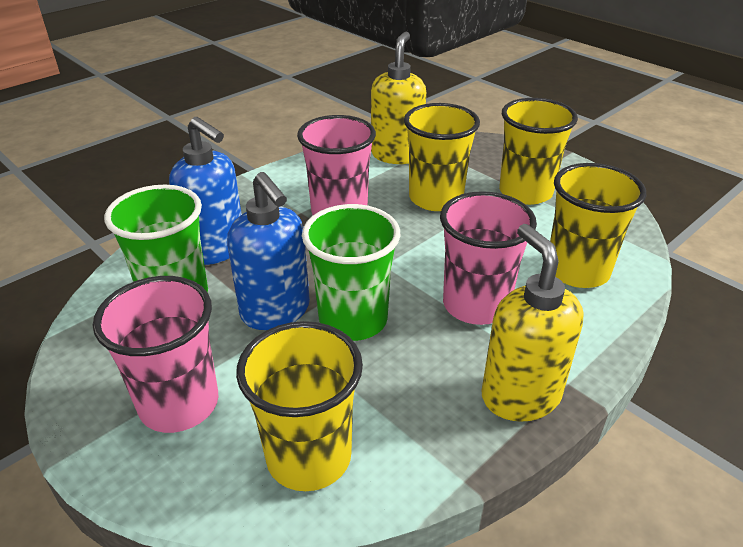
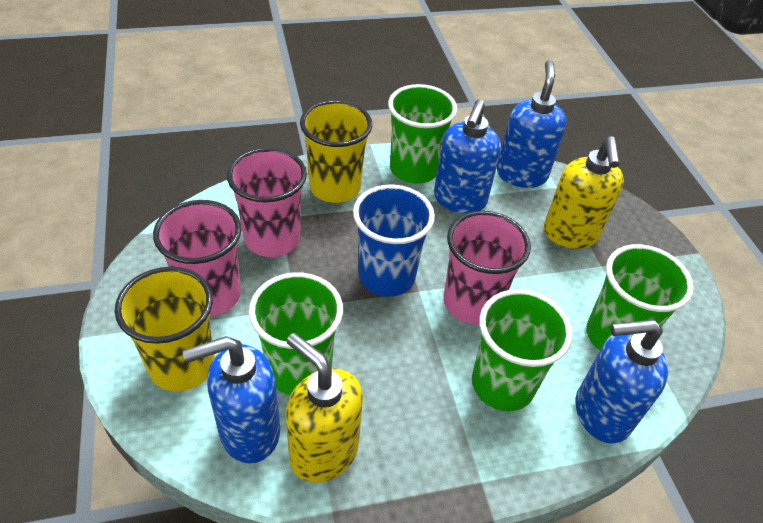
blue cup: 0 -> 1
blue soap dispenser: 2 -> 4
green cup: 2 -> 4
yellow cup: 4 -> 2

